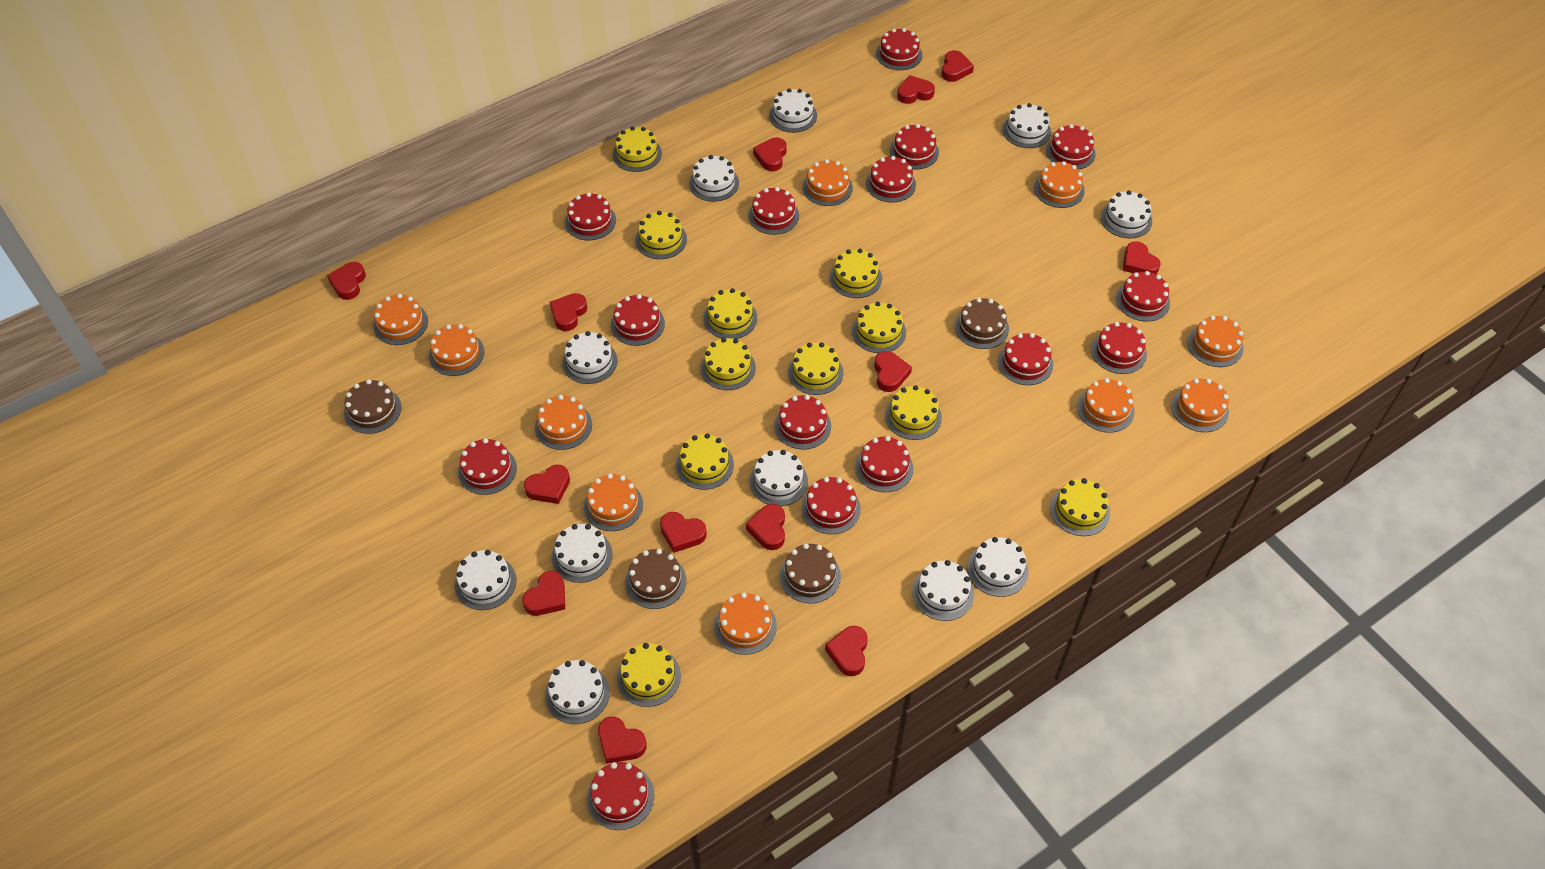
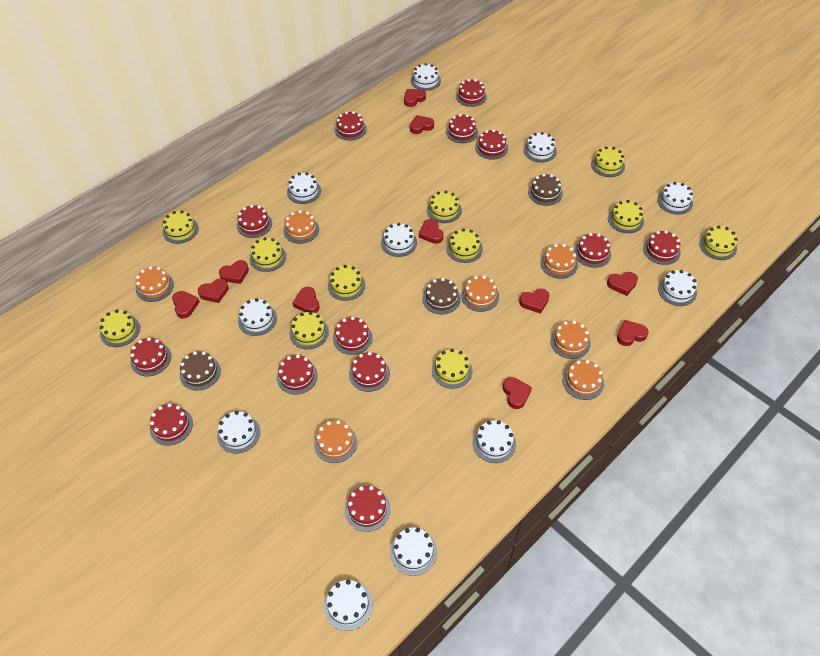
brown cake: 4 -> 3
orange cake: 10 -> 7
red cake: 15 -> 13
red heart: 13 -> 11

